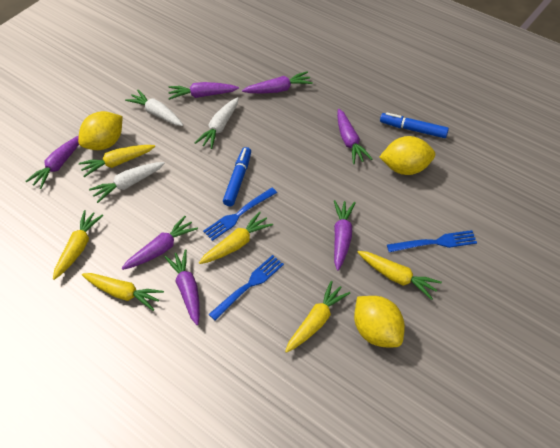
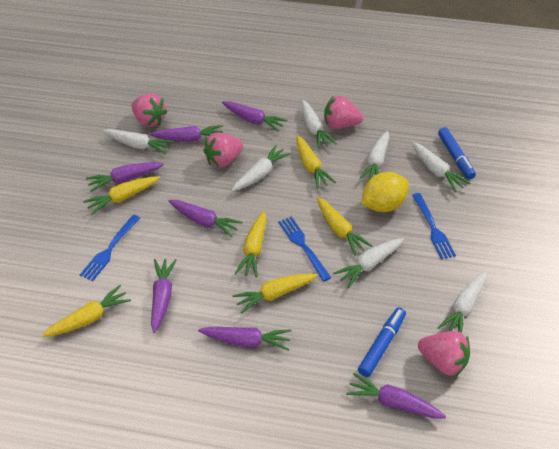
pink strawberry: 0 -> 4
white carrot: 3 -> 7
yellow lemon: 3 -> 1

